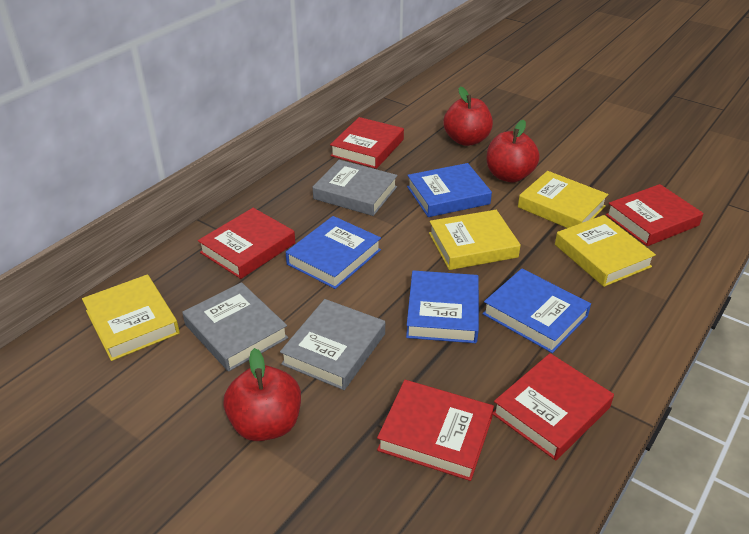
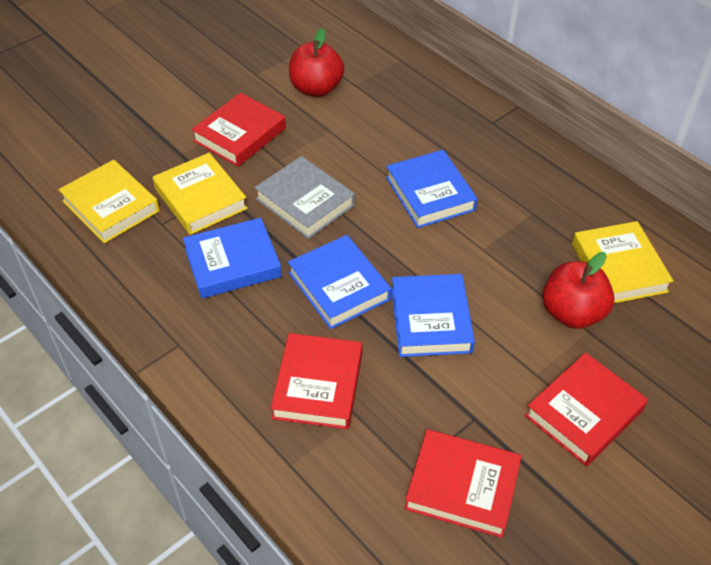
grey book: 3 -> 1
red apple: 3 -> 2
red book: 5 -> 4
yellow book: 4 -> 3

